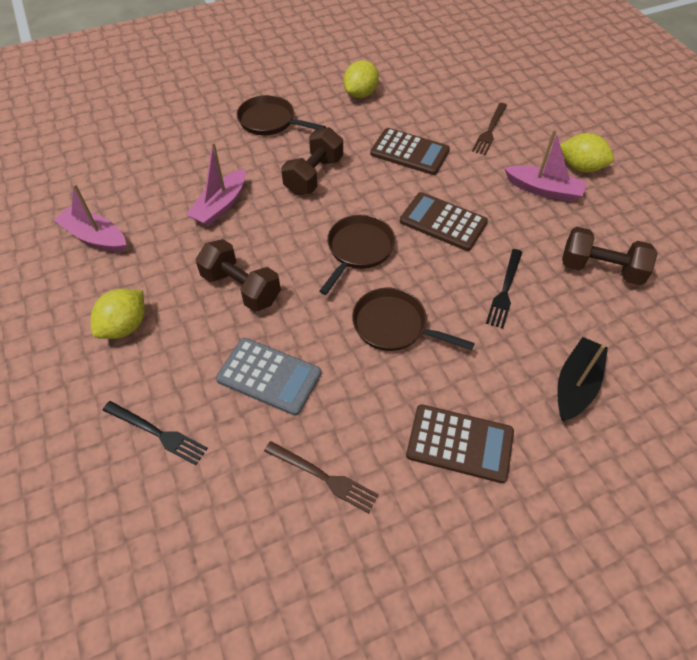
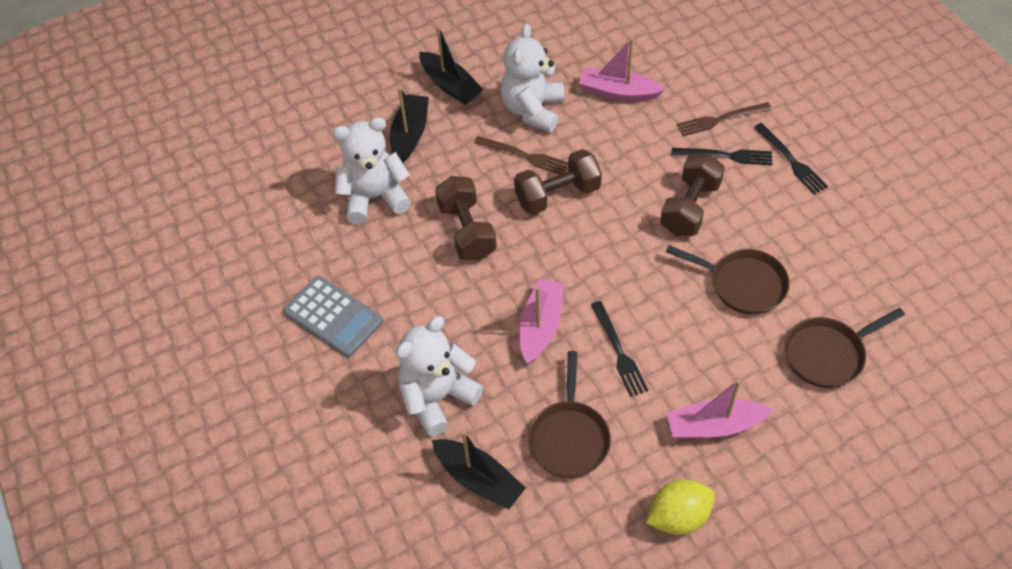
black boat: 1 -> 3
black fork: 2 -> 3
brown calculator: 3 -> 0
white teddy bear: 0 -> 3
yellow lemon: 3 -> 1

